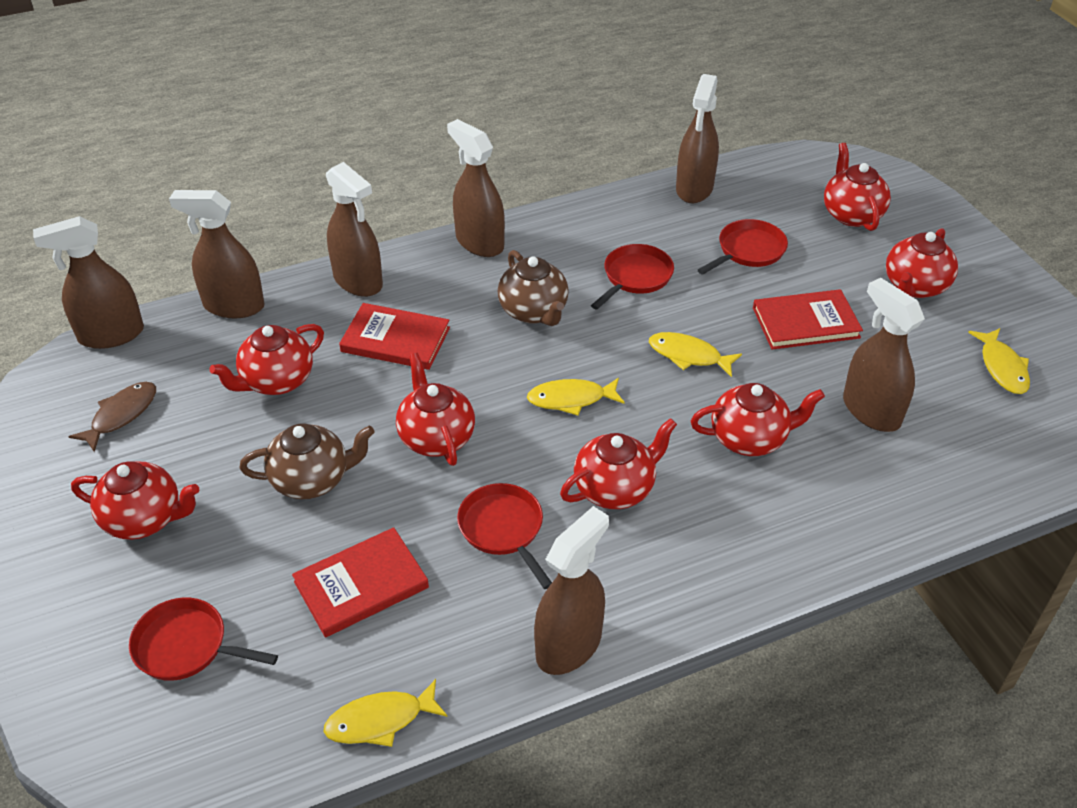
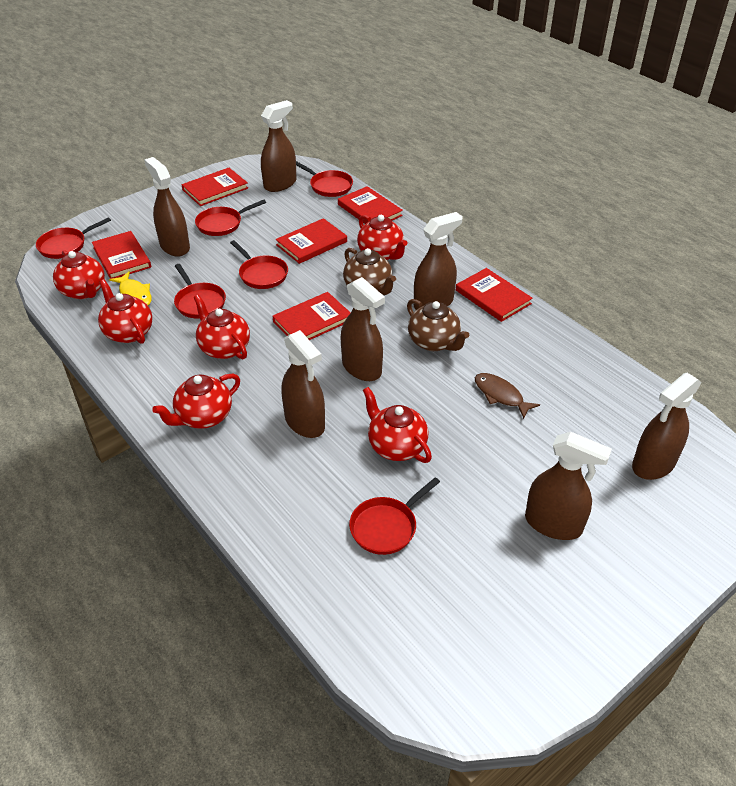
red book: 3 -> 6
red pan: 4 -> 6
red teapot: 7 -> 6
yellow fish: 4 -> 1

